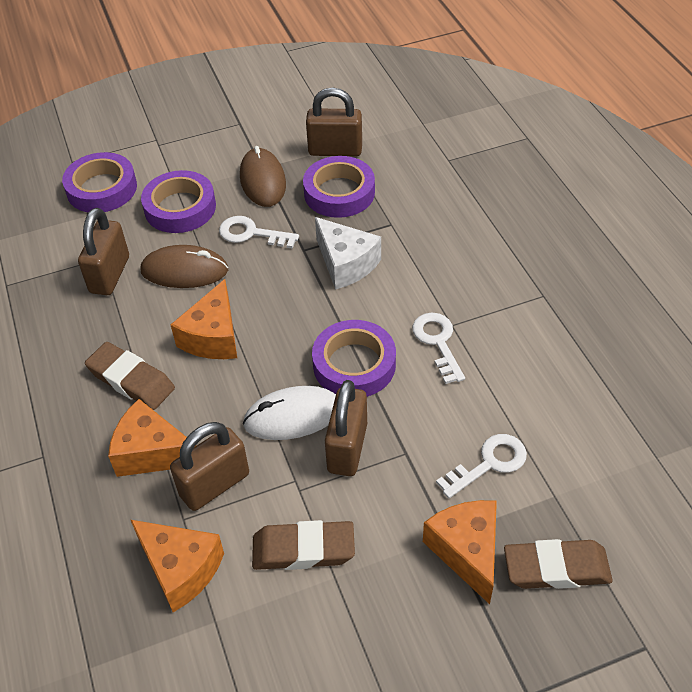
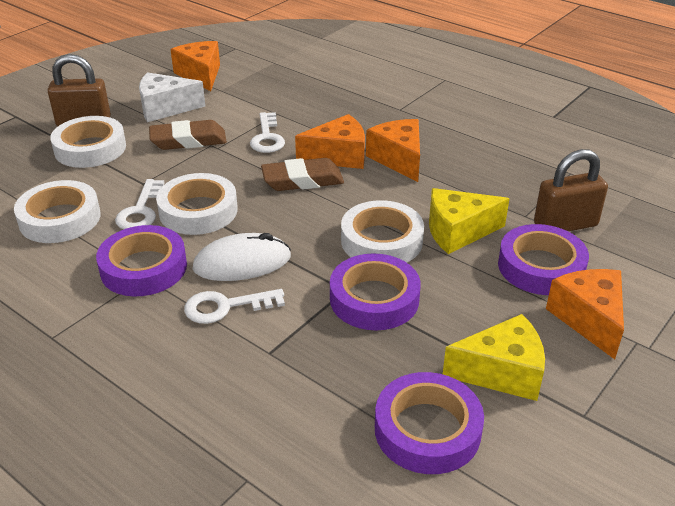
brown eraser: 3 -> 2
brown mouse: 2 -> 0
brown padlock: 4 -> 2
white tape: 0 -> 4
yellow cheese: 0 -> 2

